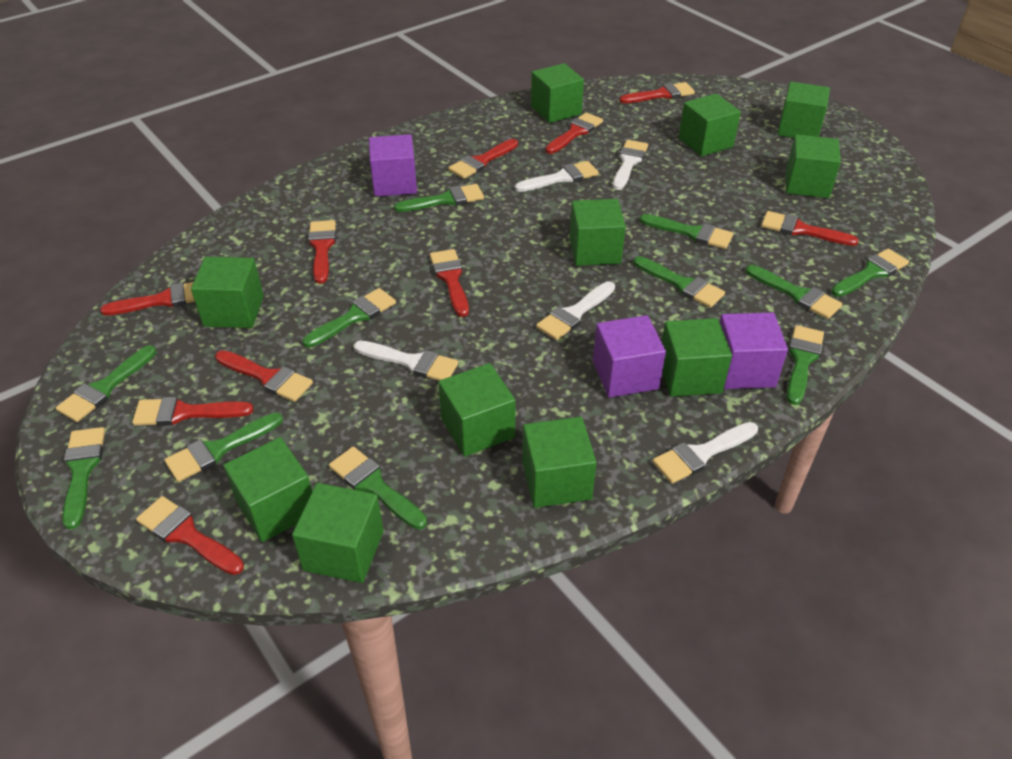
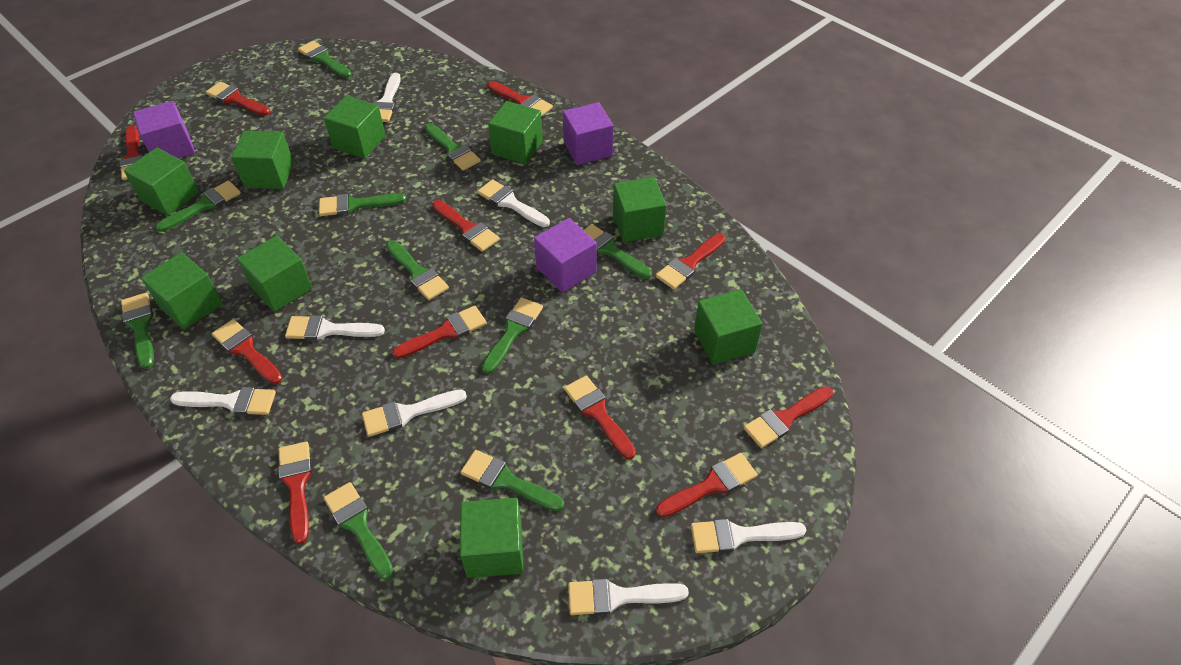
green brush: 11 -> 10
green cube: 11 -> 9
red brush: 10 -> 11
white brush: 5 -> 7

